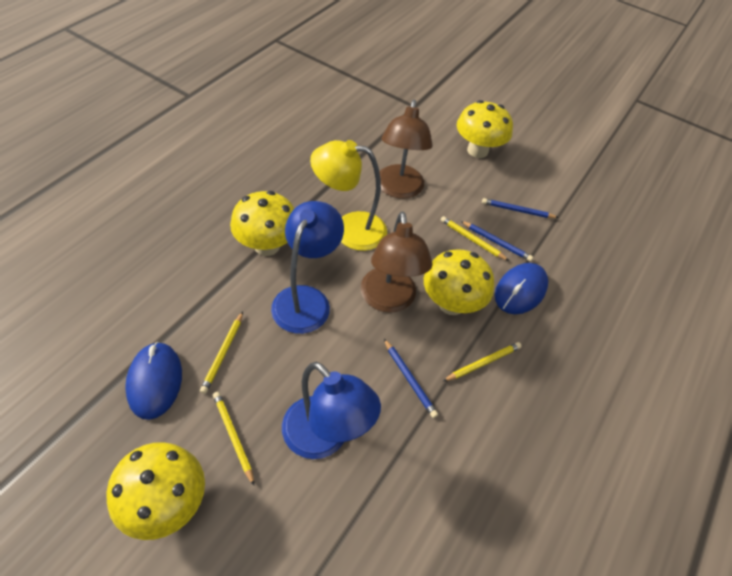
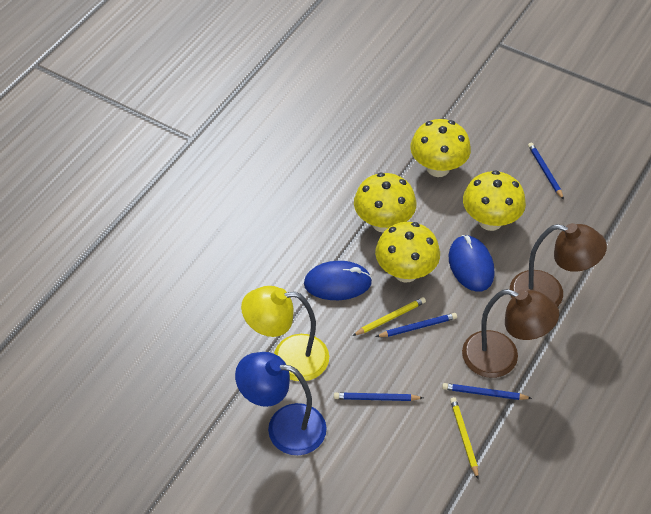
blue lamp: 2 -> 1
blue pencil: 3 -> 4
yellow pencil: 4 -> 2

